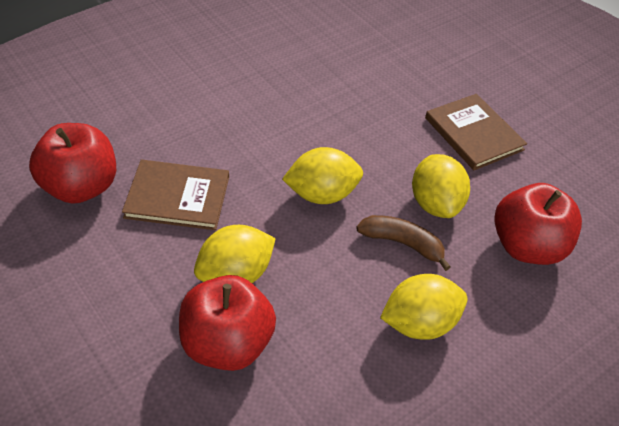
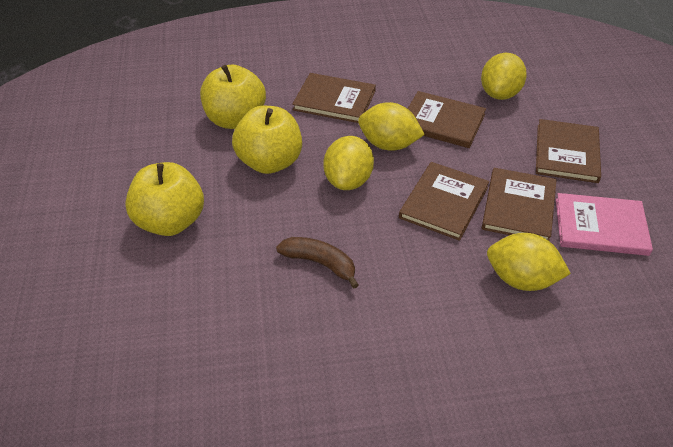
brown book: 2 -> 5
pink book: 0 -> 1
red apple: 3 -> 0
yellow apple: 0 -> 3

